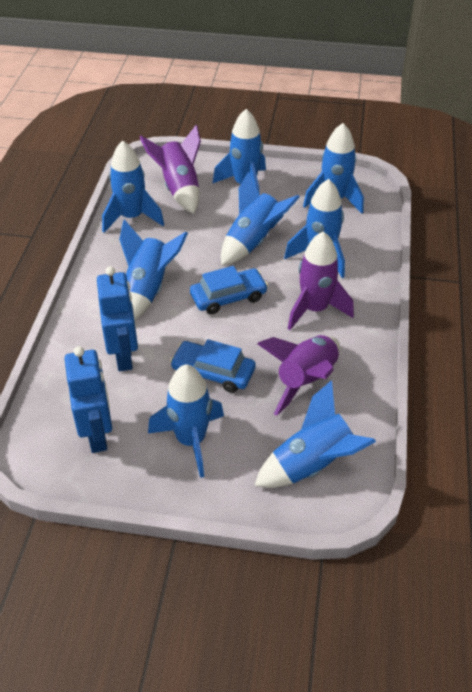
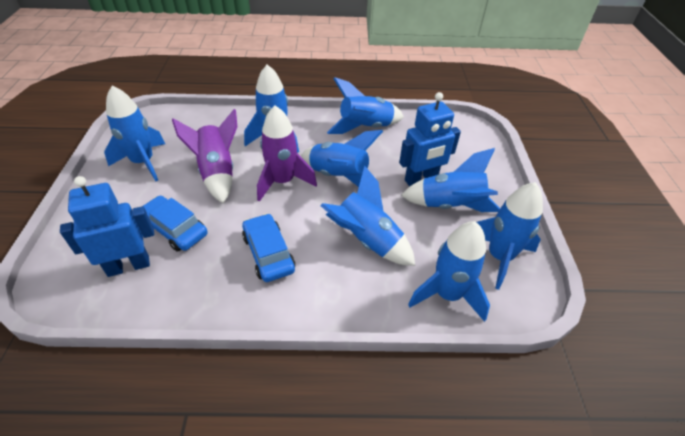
purple rocket: 3 -> 2

